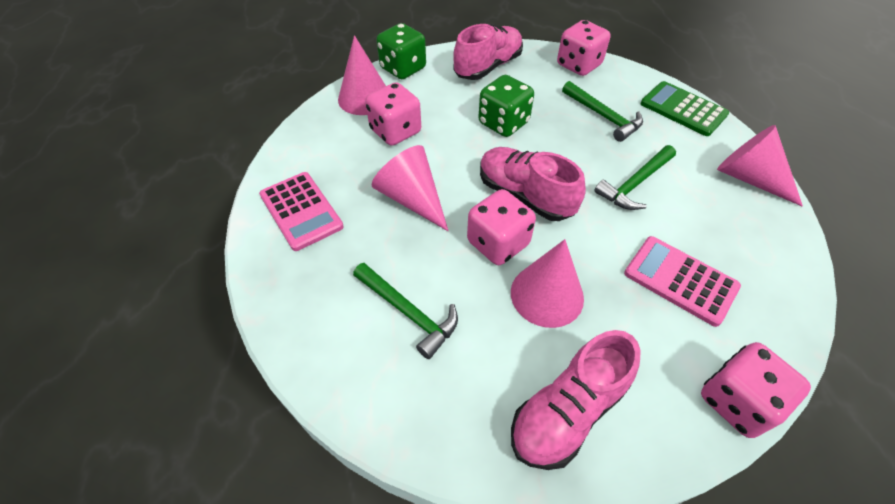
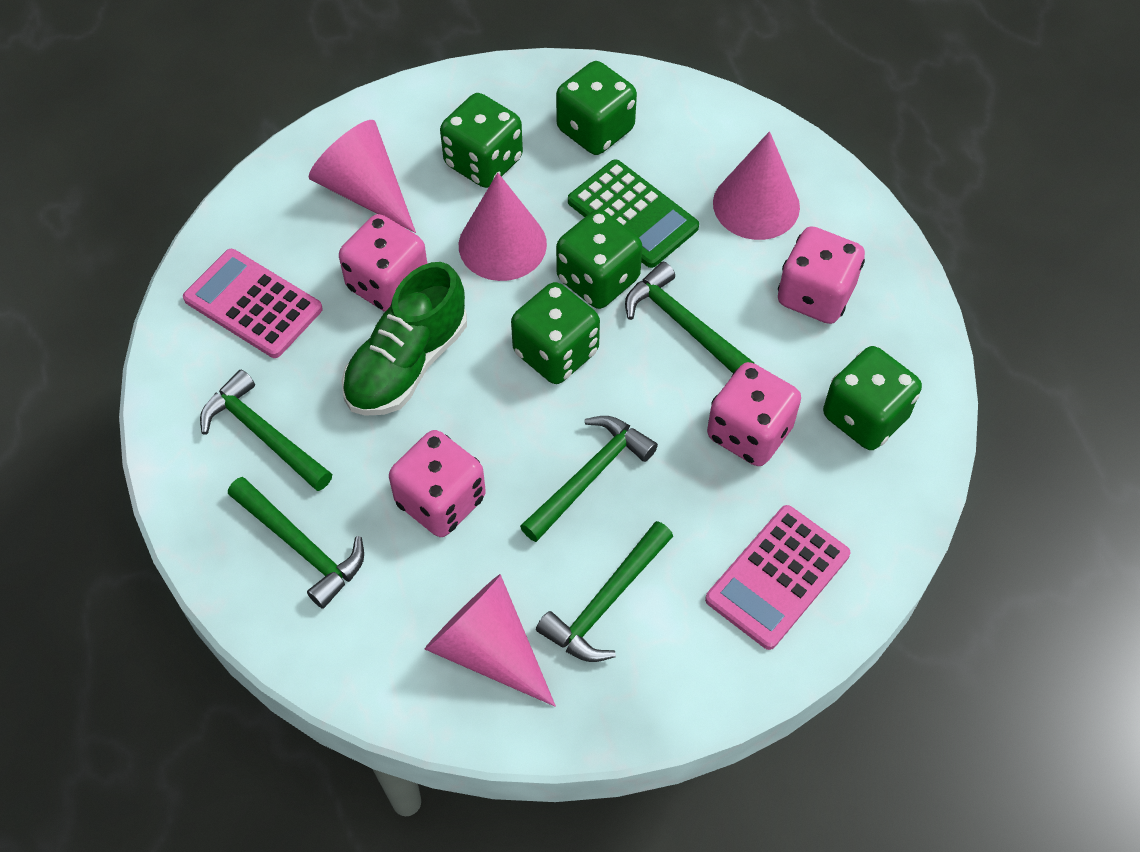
green dice: 2 -> 5
green hammer: 3 -> 5
green shoe: 0 -> 1
pink shoe: 3 -> 0

